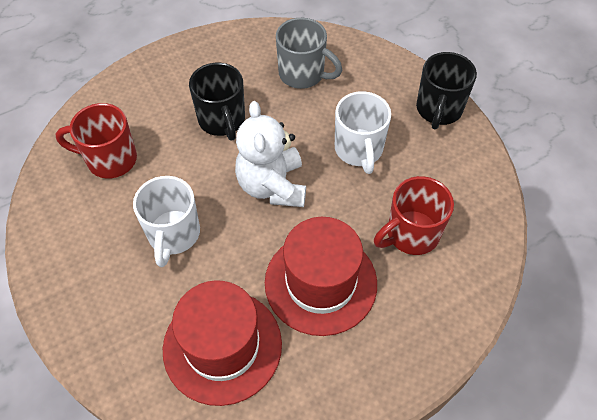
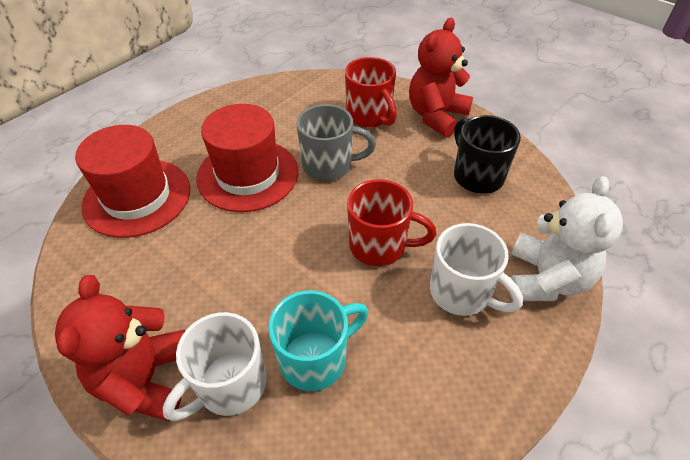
black mug: 2 -> 1
red teddy bear: 0 -> 2
turquoise mug: 0 -> 1

